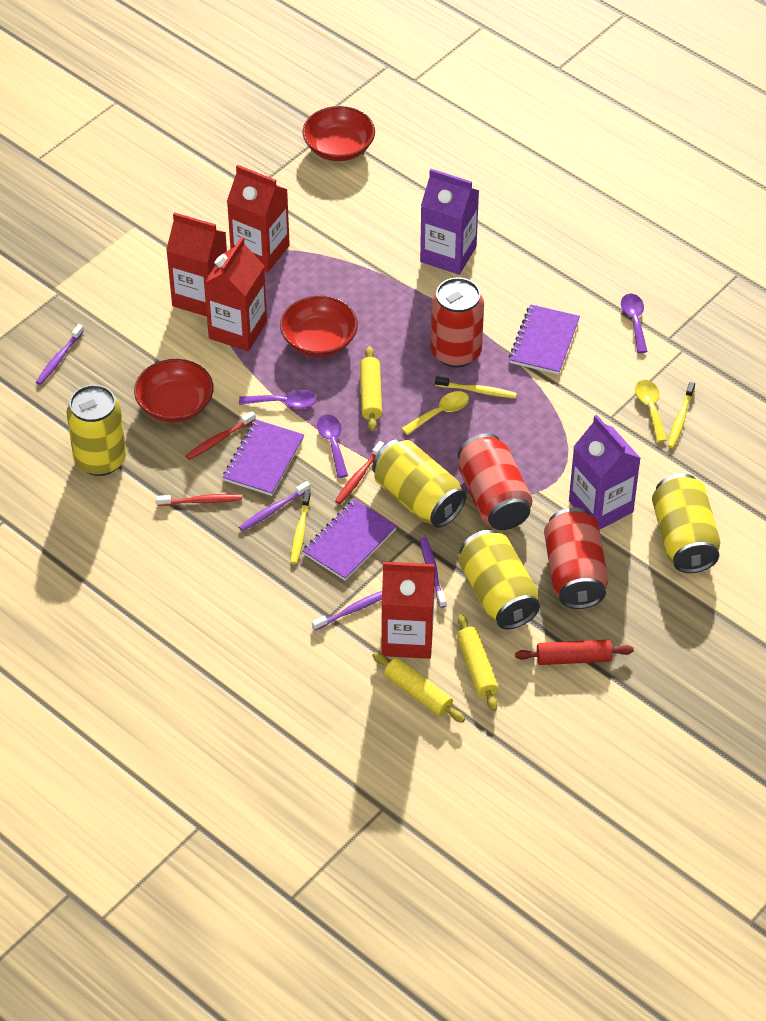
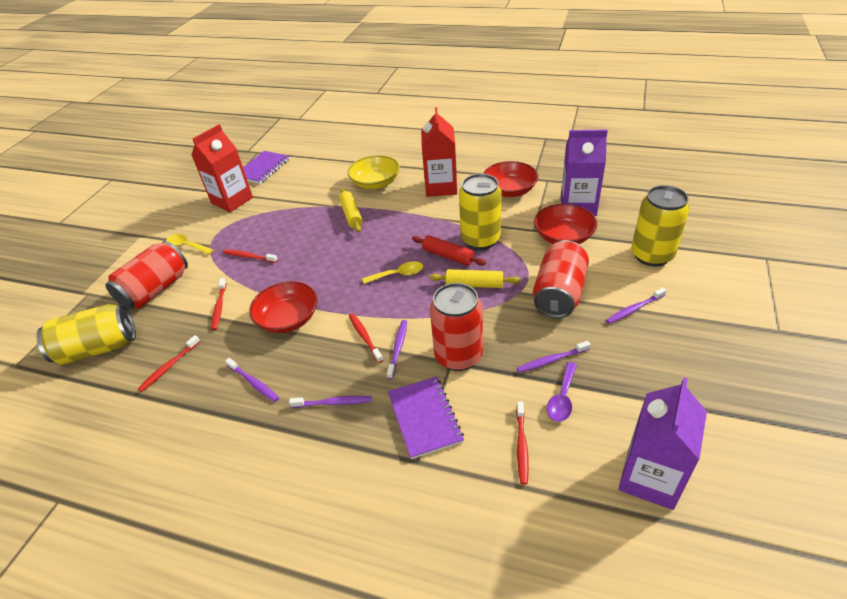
purple notebook: 3 -> 2
purple spoon: 3 -> 1
purple toothbrush: 4 -> 5
red carton: 4 -> 2
red toothbrush: 3 -> 5
yellow bowl: 0 -> 1
yellow can: 4 -> 3
yellow rolling pin: 3 -> 2
yellow toothbrush: 3 -> 0

